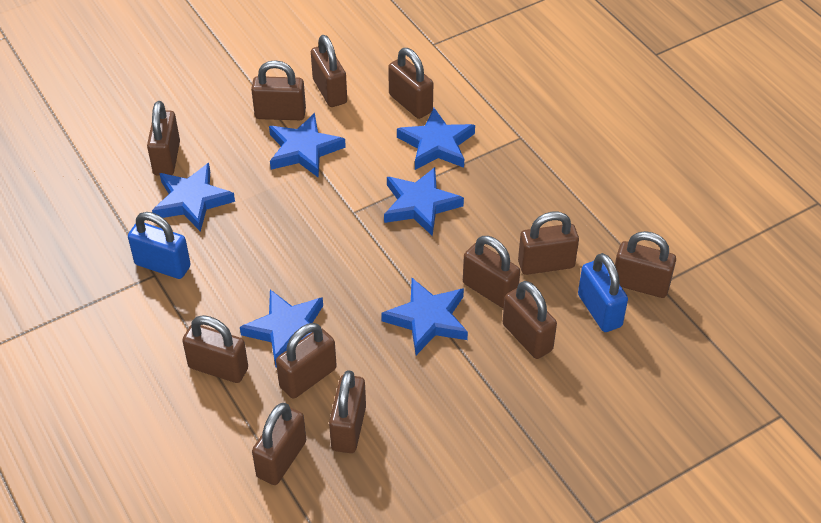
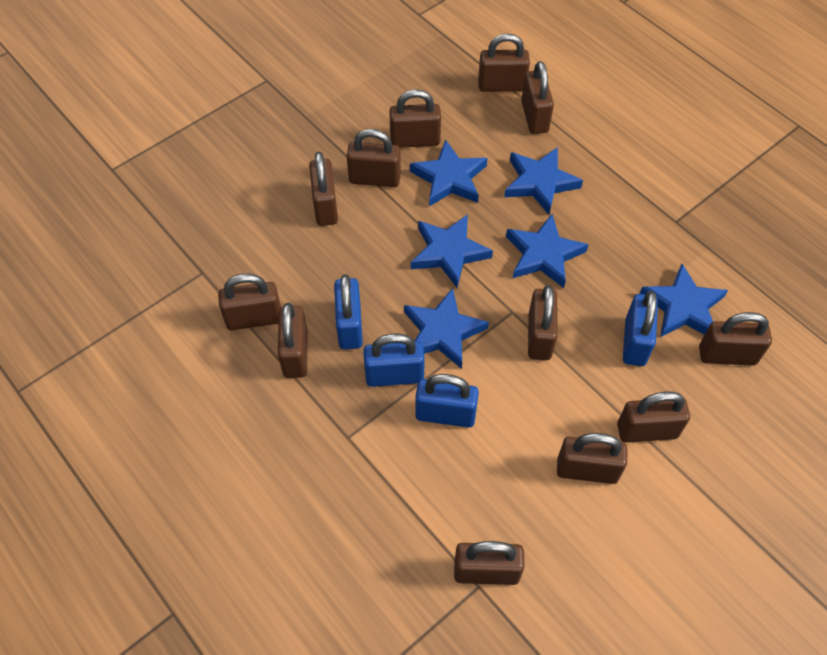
blue padlock: 2 -> 4

